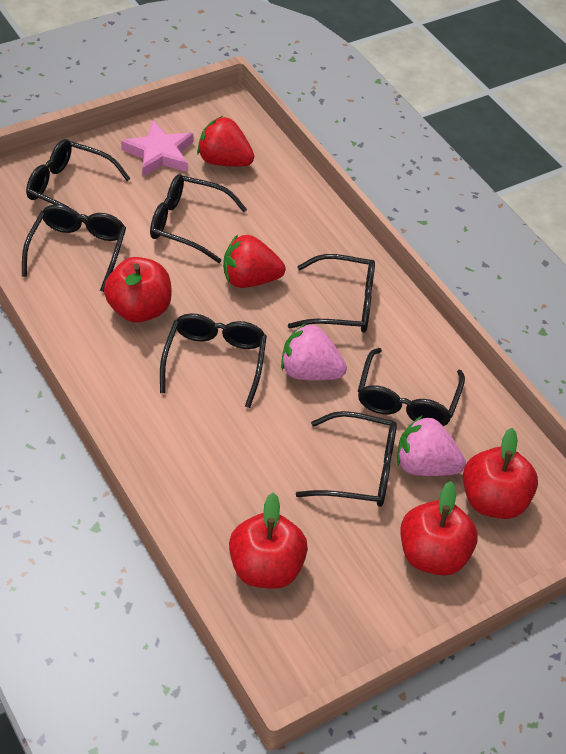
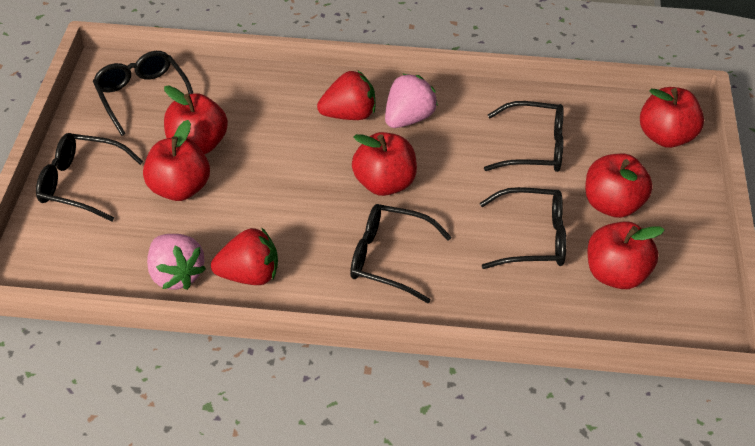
black glasses: 7 -> 5
pink star: 1 -> 0
red apple: 4 -> 6

